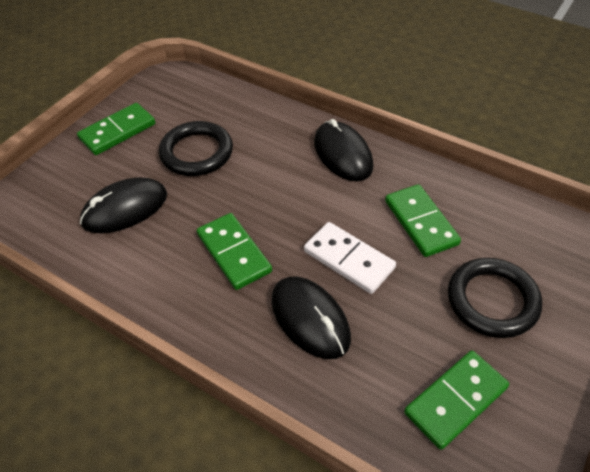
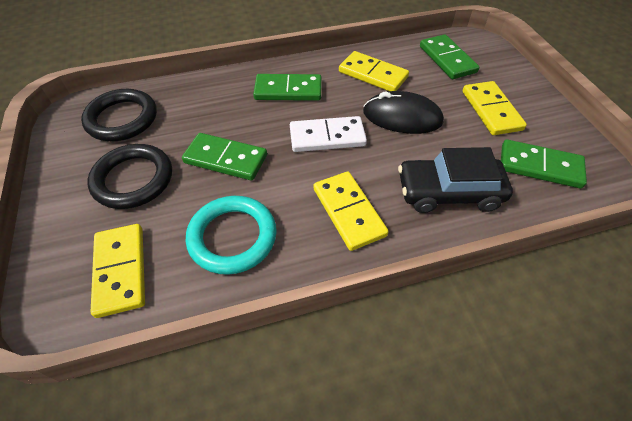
black car: 0 -> 1
black mouse: 3 -> 1
turquoise ring: 0 -> 1
yellow domino: 0 -> 4

